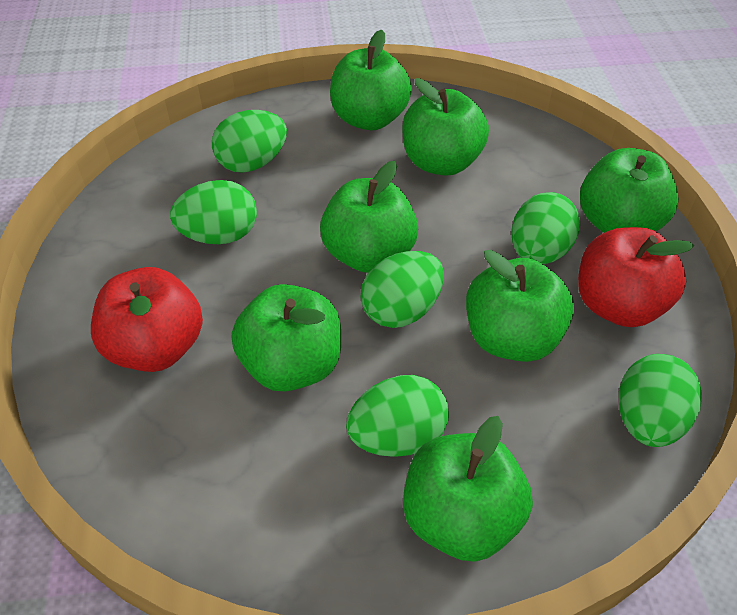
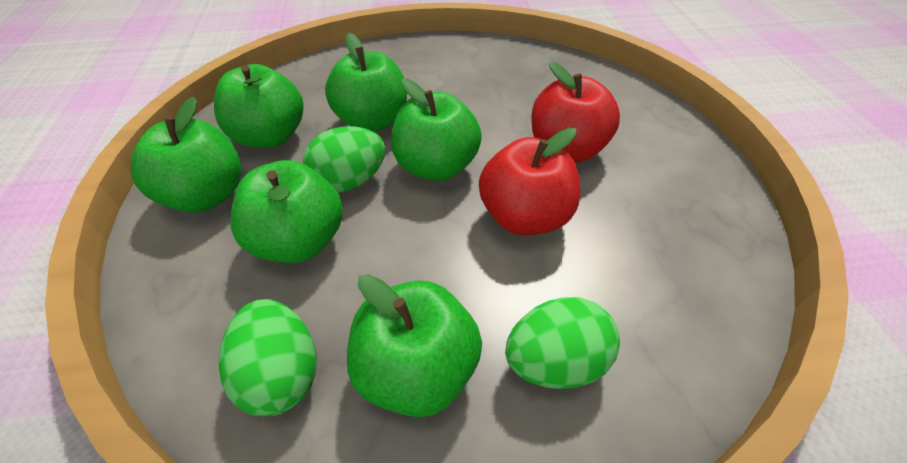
green apple: 7 -> 6
green egg: 6 -> 3

